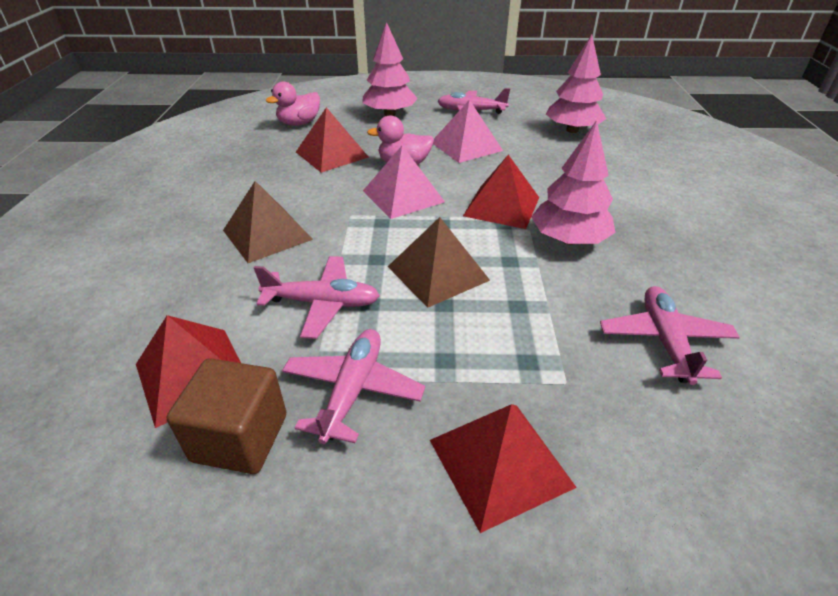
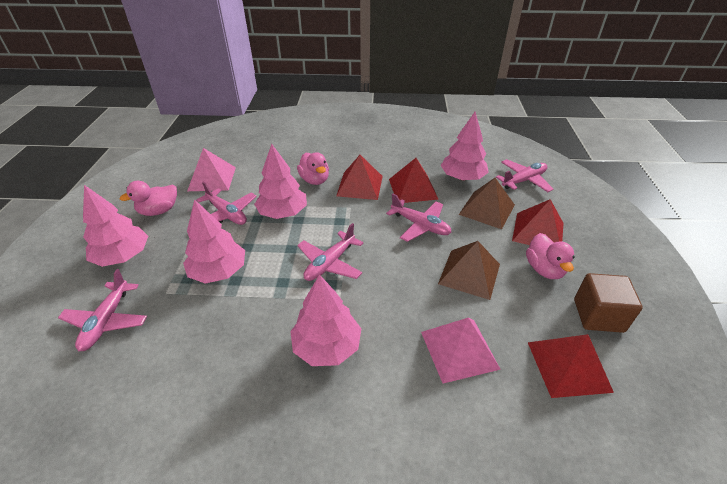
pink duck: 2 -> 3
pink plane: 4 -> 5
pink tree: 3 -> 5

